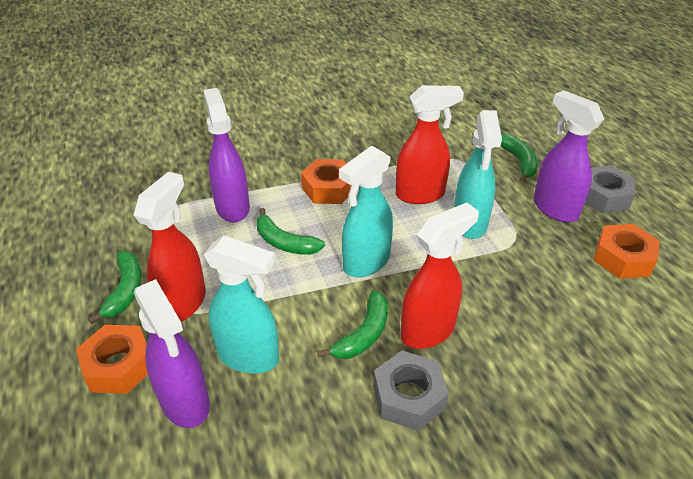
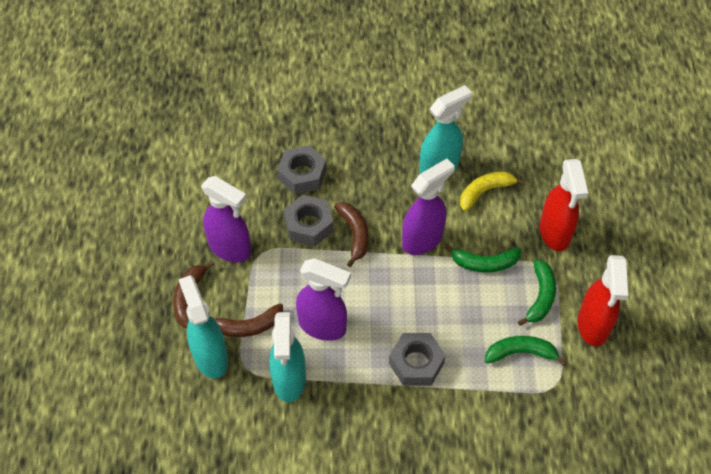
brown banana: 0 -> 3
green banana: 4 -> 3
grey nut: 2 -> 3
orange nut: 3 -> 0
red spray bottle: 3 -> 2
yellow banana: 0 -> 1

